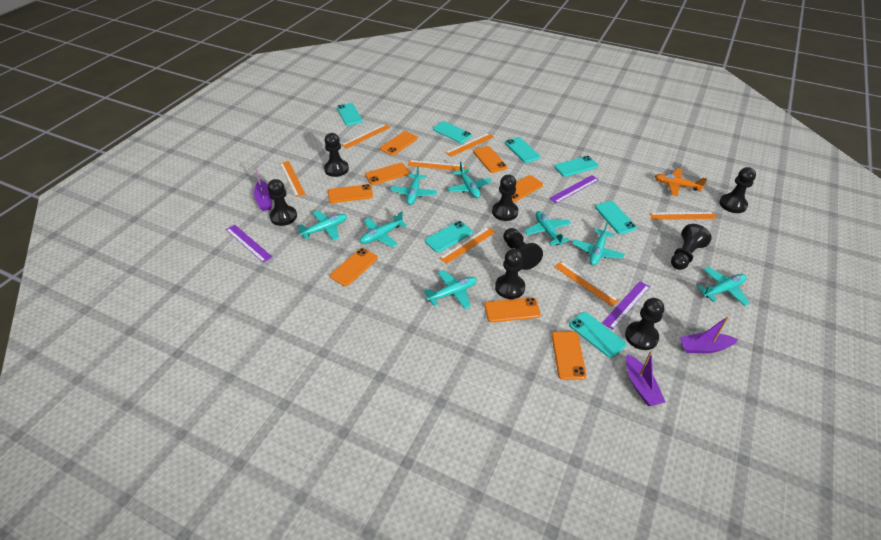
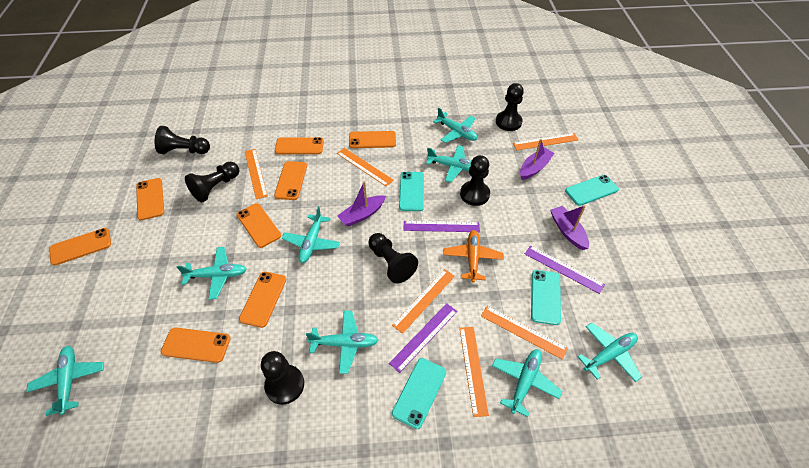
black pawn: 8 -> 6
orange ruler: 7 -> 6
turquoise phone: 7 -> 4

